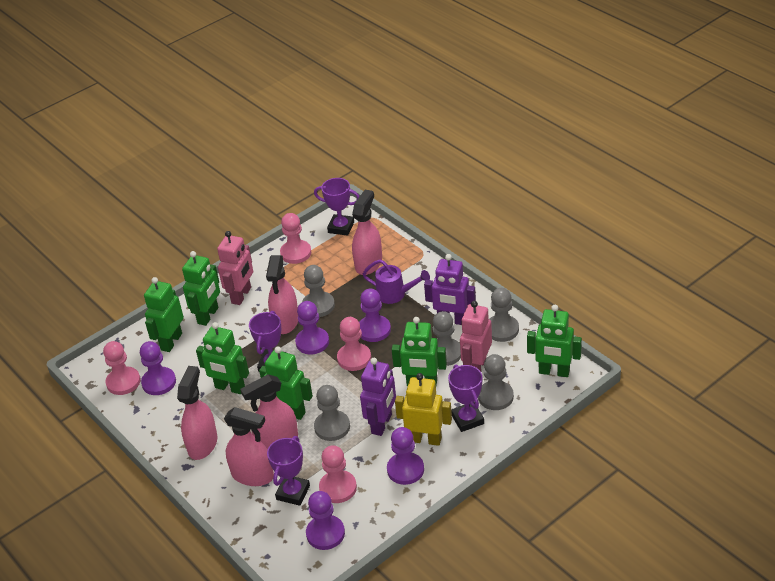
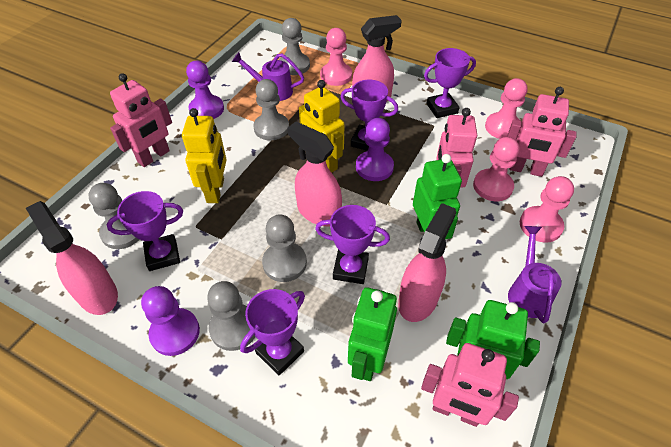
green robot: 6 -> 3
pink robot: 2 -> 4
pink spray bottle: 5 -> 4
purple pawn: 5 -> 3
purple robot: 2 -> 0
purple trophy: 4 -> 5
purple watering can: 1 -> 2
yellow robot: 1 -> 2

